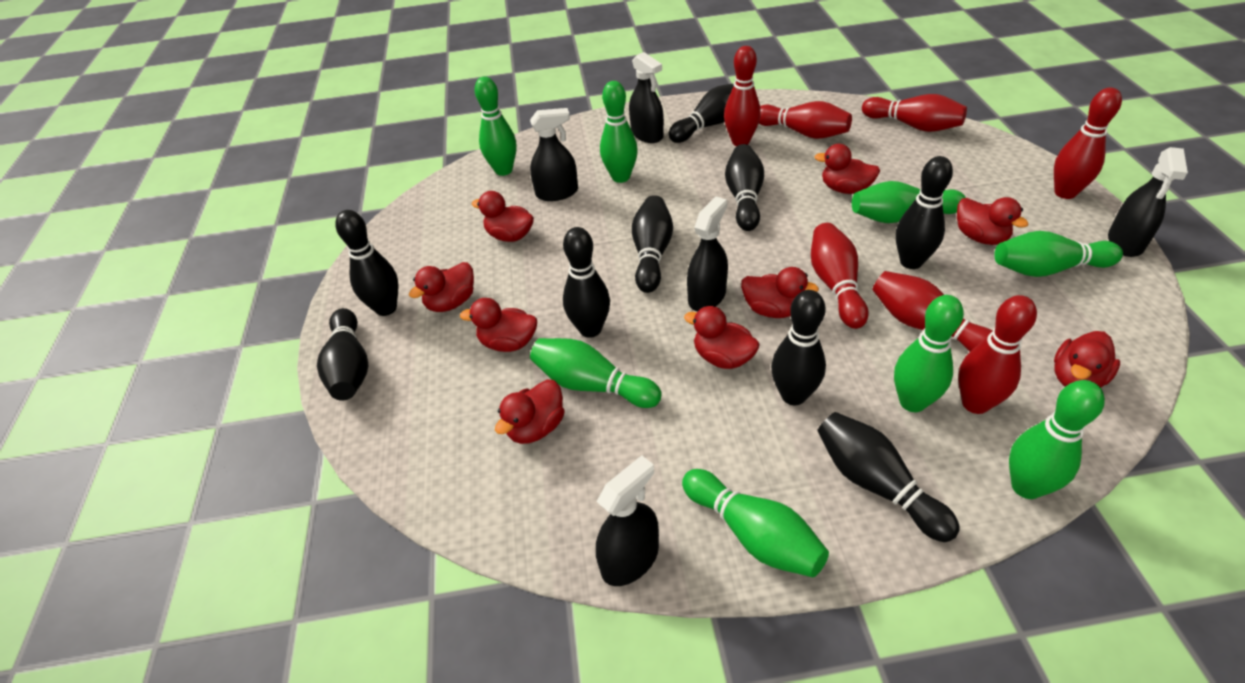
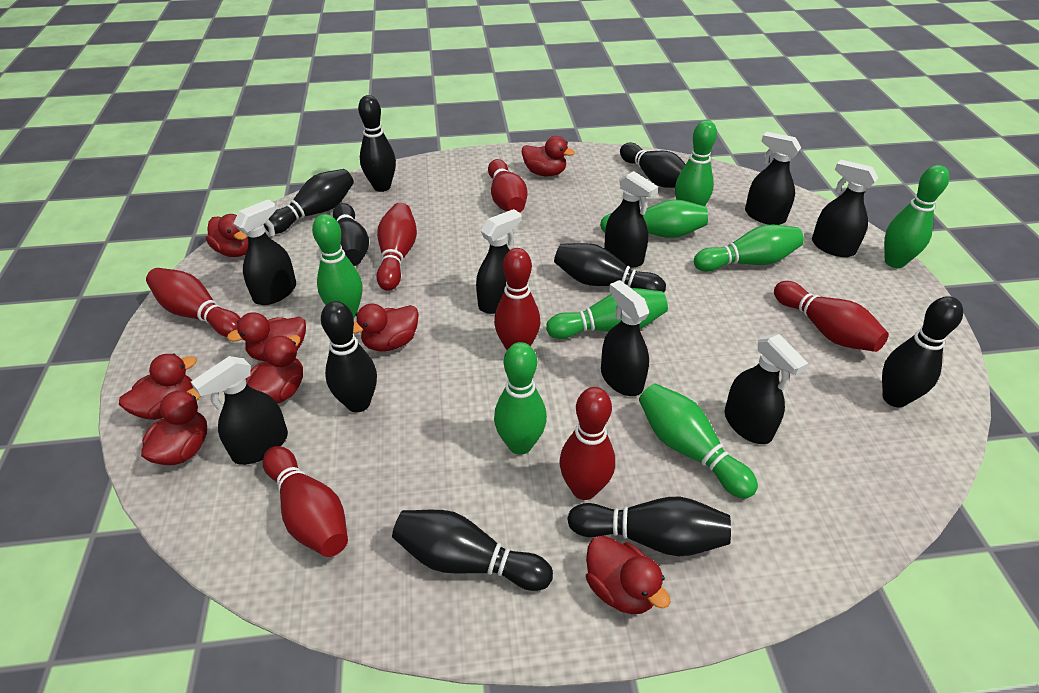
black spray bottle: 5 -> 8
red duck: 9 -> 8

